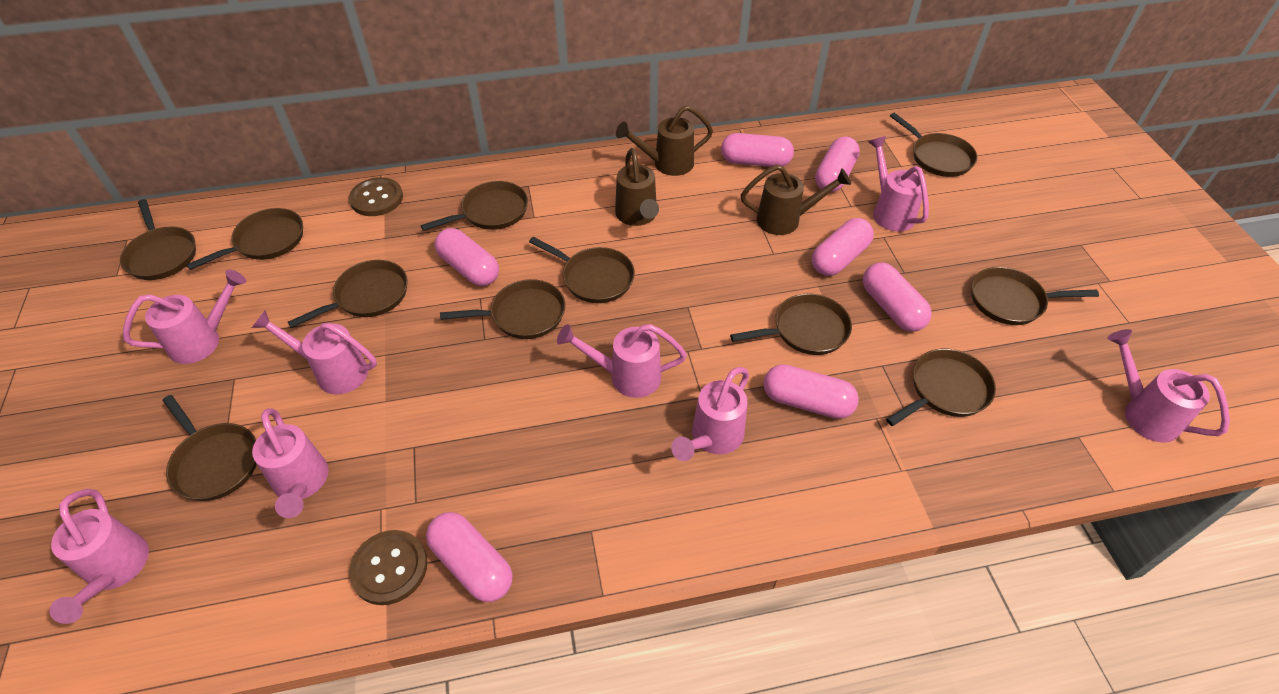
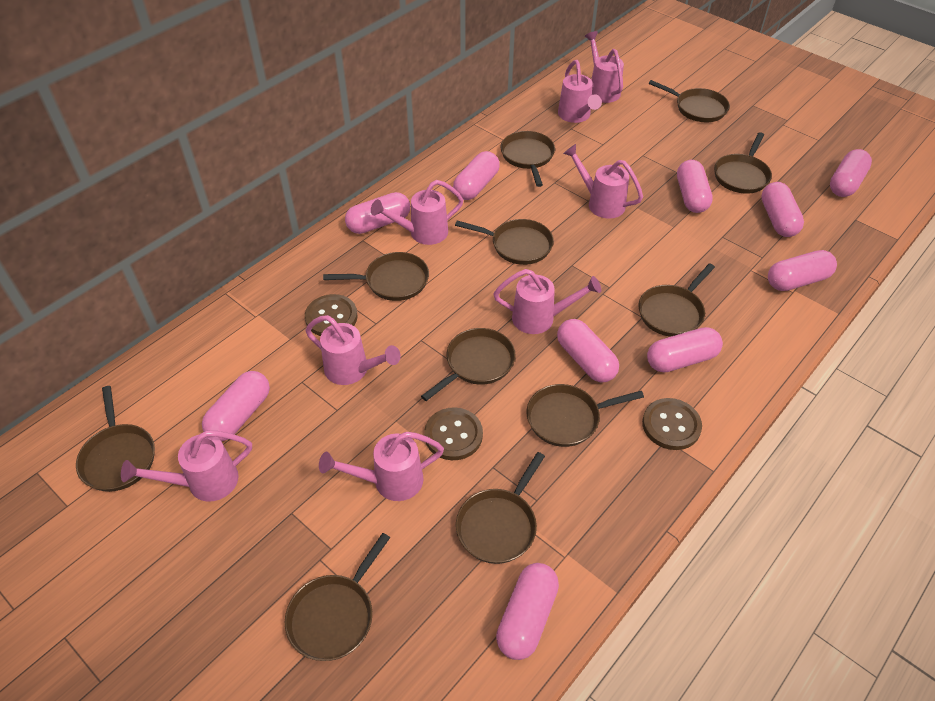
brown button: 2 -> 3
brown watering can: 3 -> 0
pink capsule: 7 -> 10

